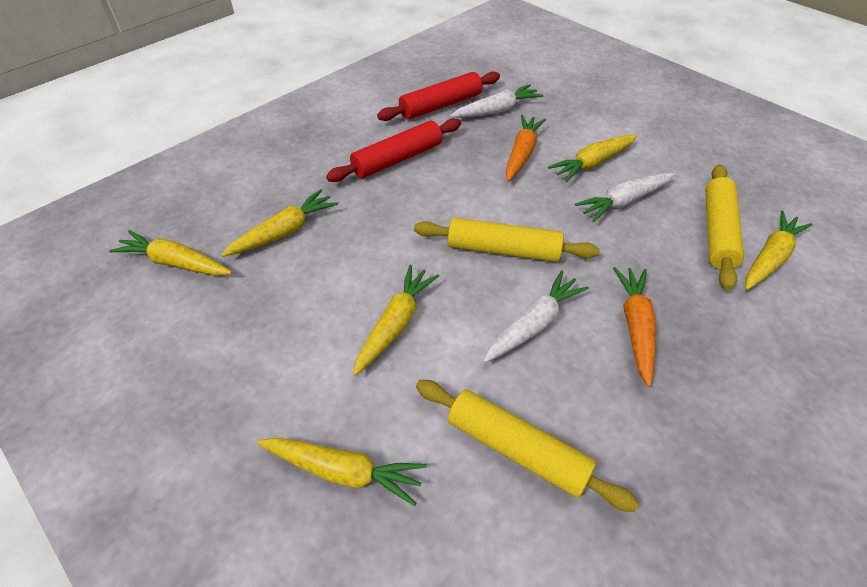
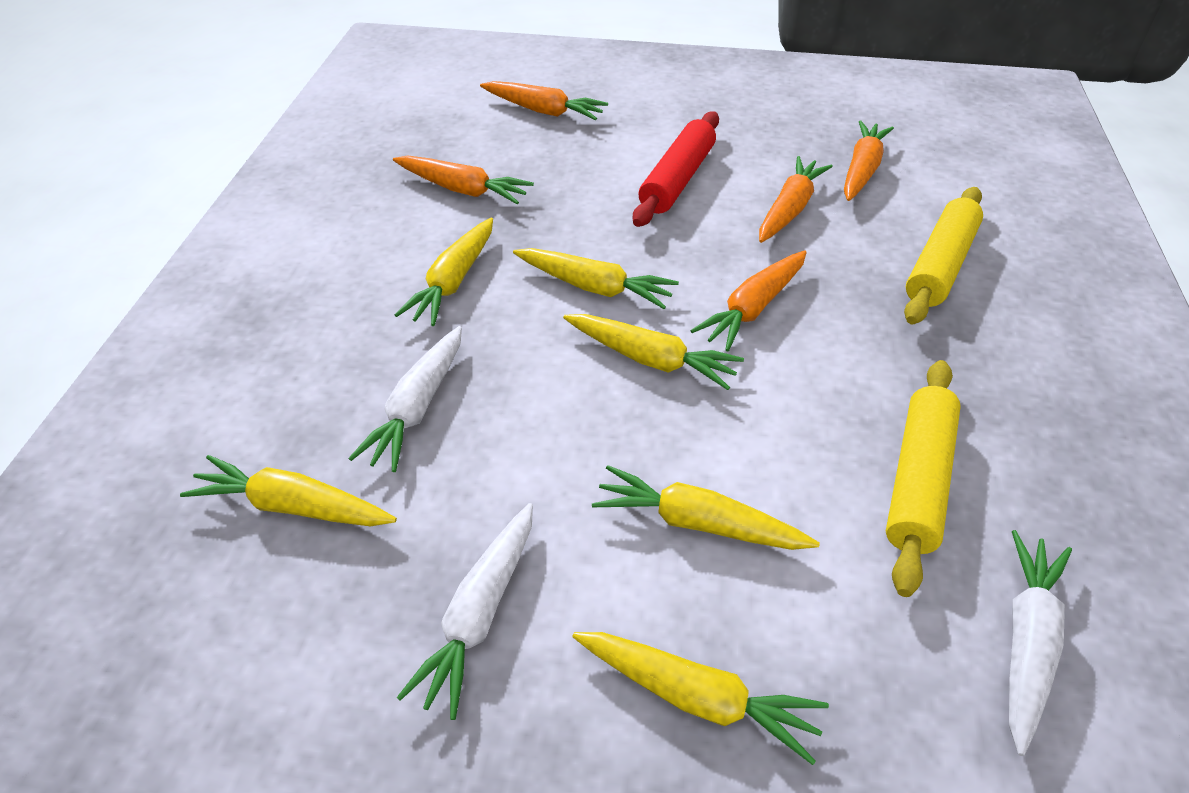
orange carrot: 2 -> 5
red rolling pin: 2 -> 1
yellow rolling pin: 3 -> 2

